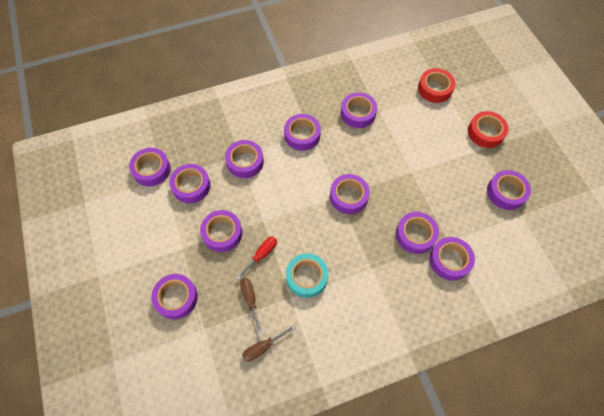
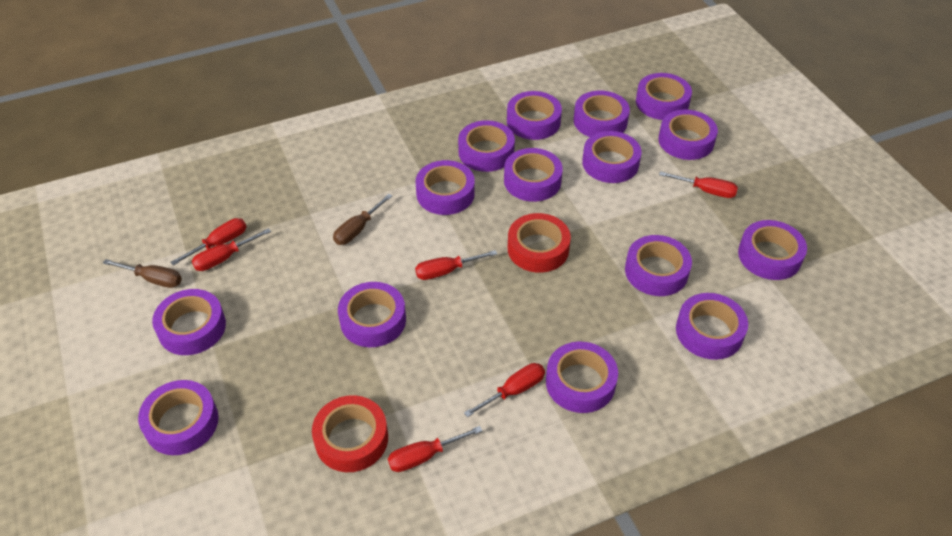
purple tape: 11 -> 15
red screwdriver: 1 -> 6
turquoise tape: 1 -> 0

